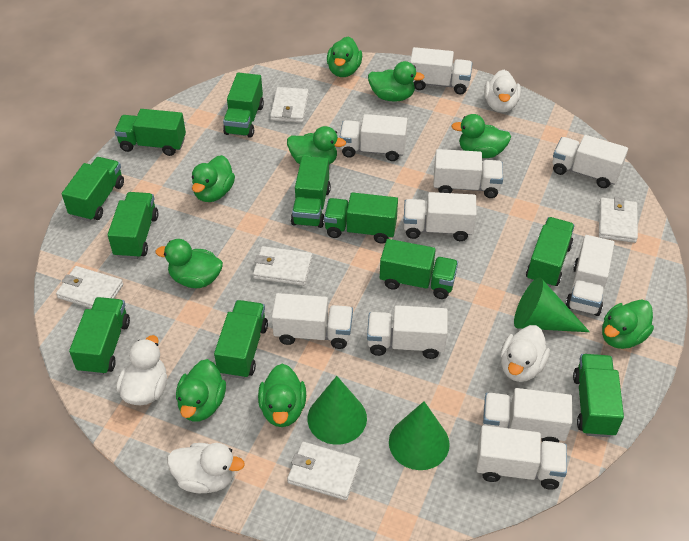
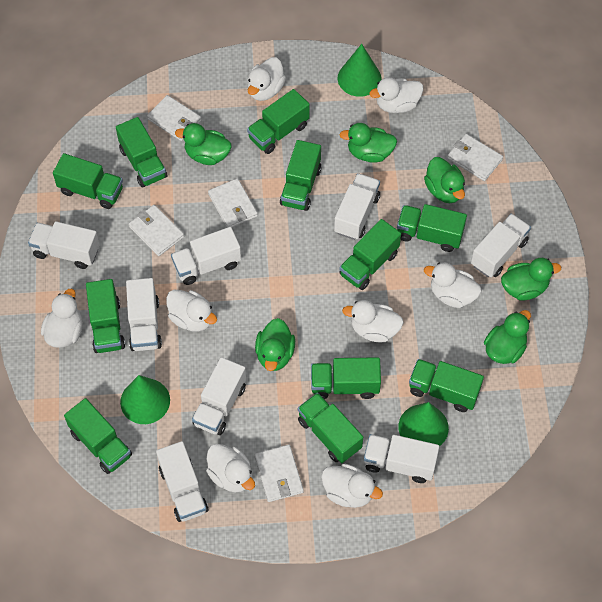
green duck: 9 -> 6
white duck: 4 -> 8
white truck: 10 -> 8

